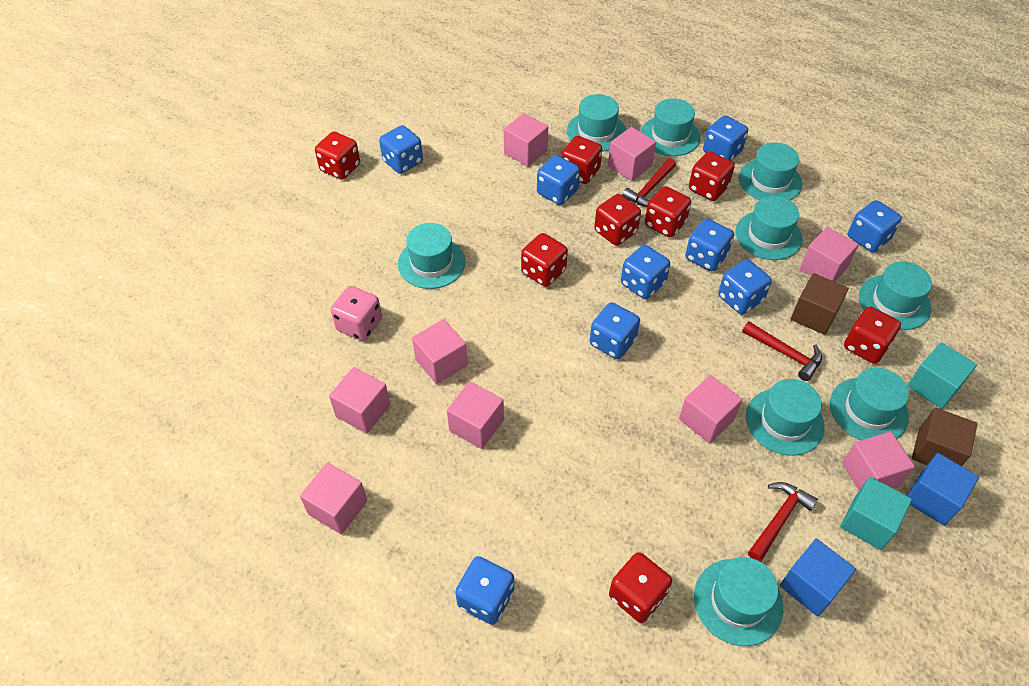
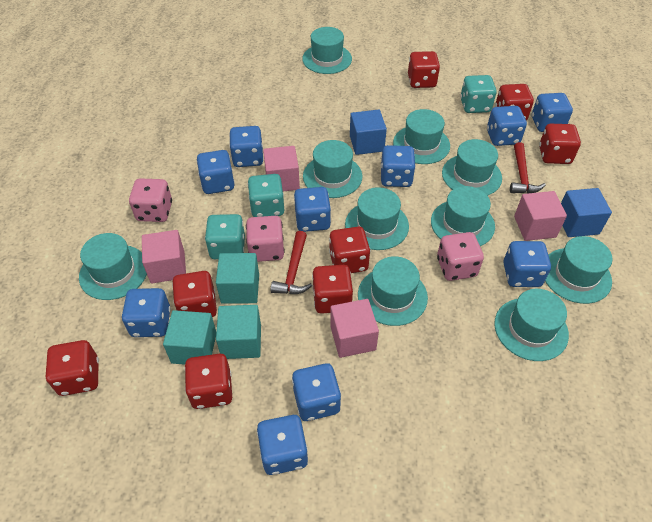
blue dice: 9 -> 10
brown cube: 2 -> 0
pink cube: 9 -> 4
pink dice: 1 -> 3
red hammer: 3 -> 2
turquoise cube: 2 -> 3
turquoise dice: 0 -> 3
turquoise hat: 9 -> 10

